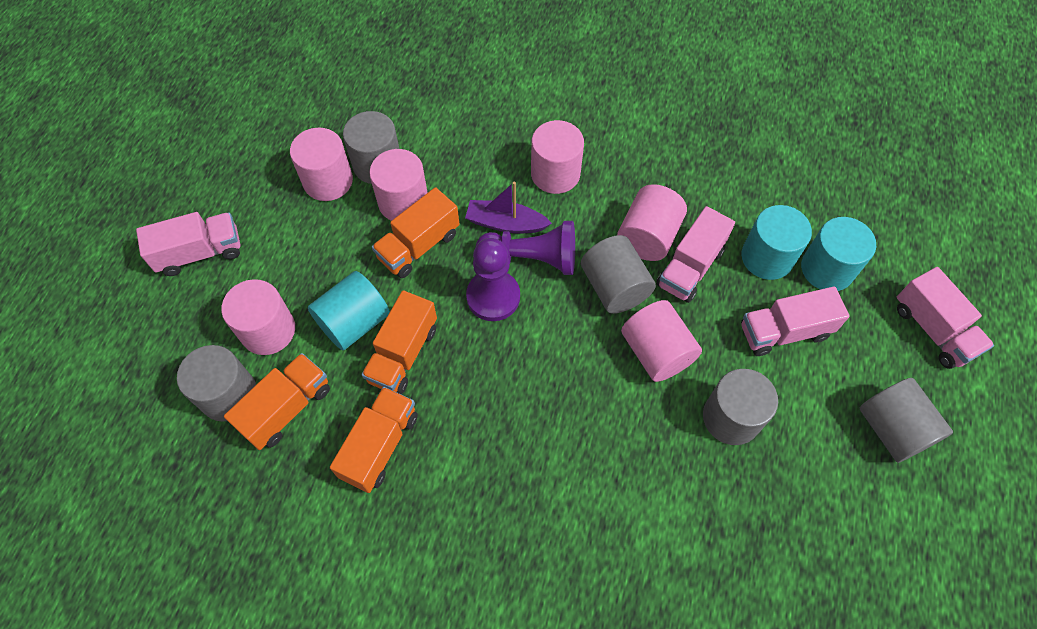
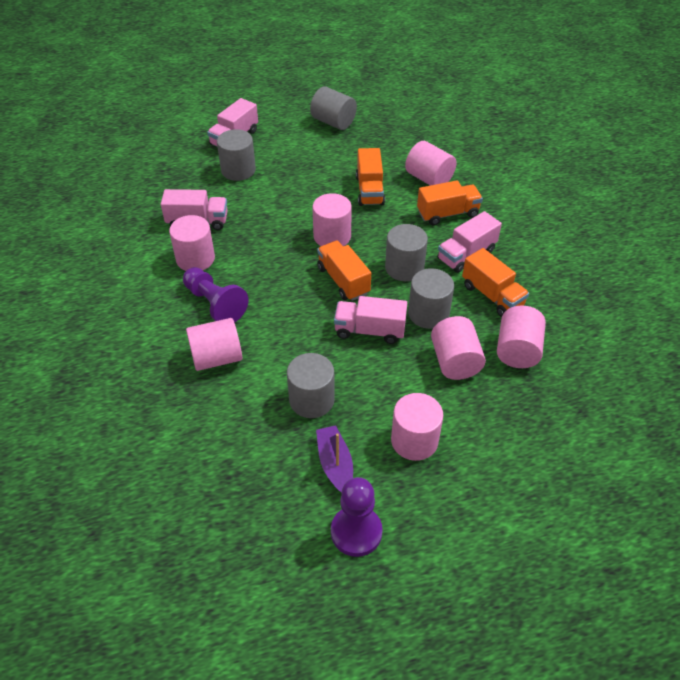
pink cylinder: 6 -> 7
turquoise cylinder: 3 -> 0

